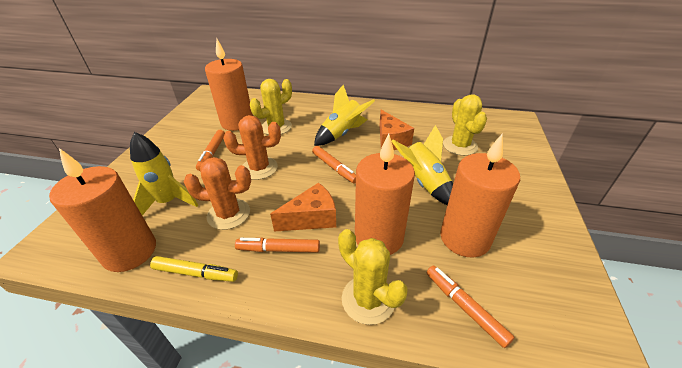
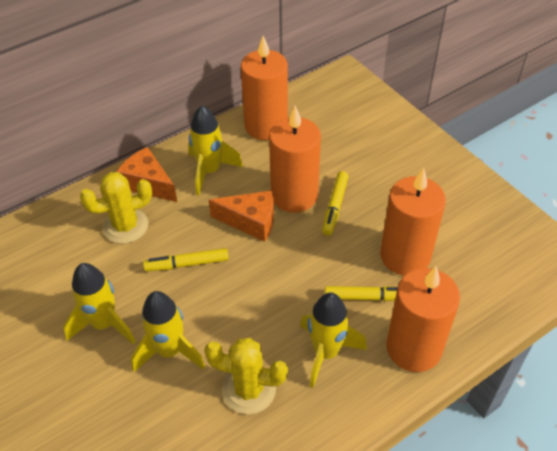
orange cactus: 2 -> 0
orange marker: 4 -> 0
yellow cactus: 3 -> 2
yellow marker: 1 -> 3
yellow rocket: 3 -> 4

